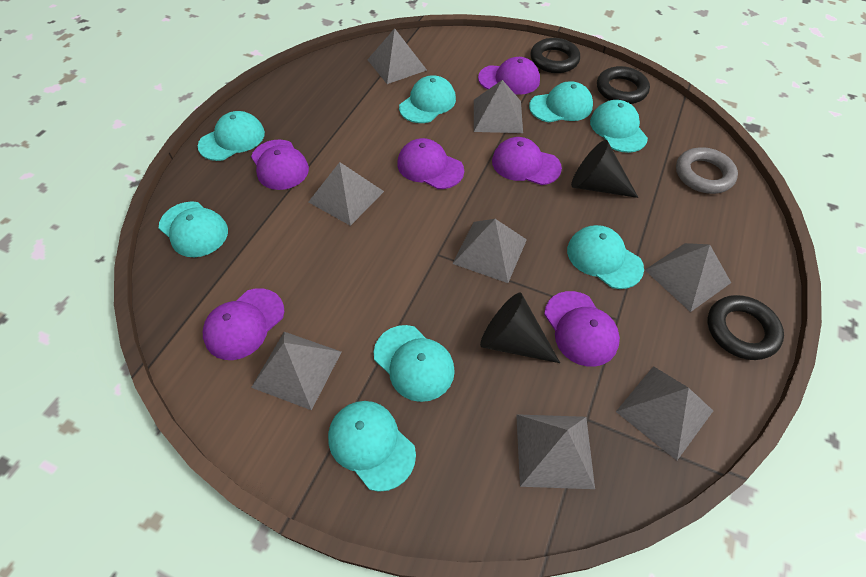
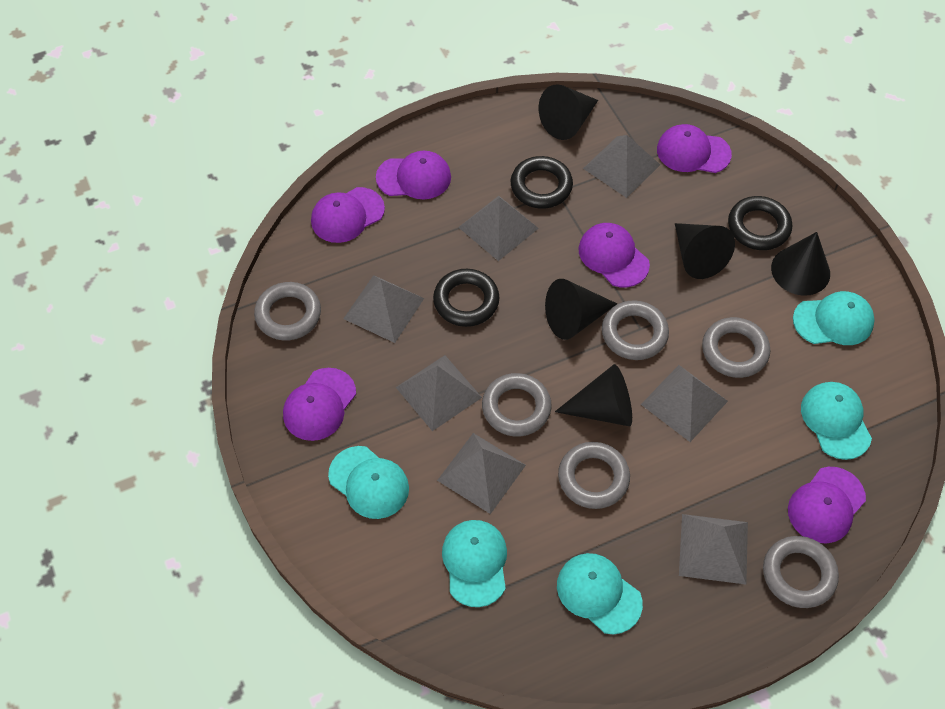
black cone: 2 -> 5
grey pyramid: 8 -> 7
grey ring: 1 -> 6
turquoise cap: 8 -> 5

